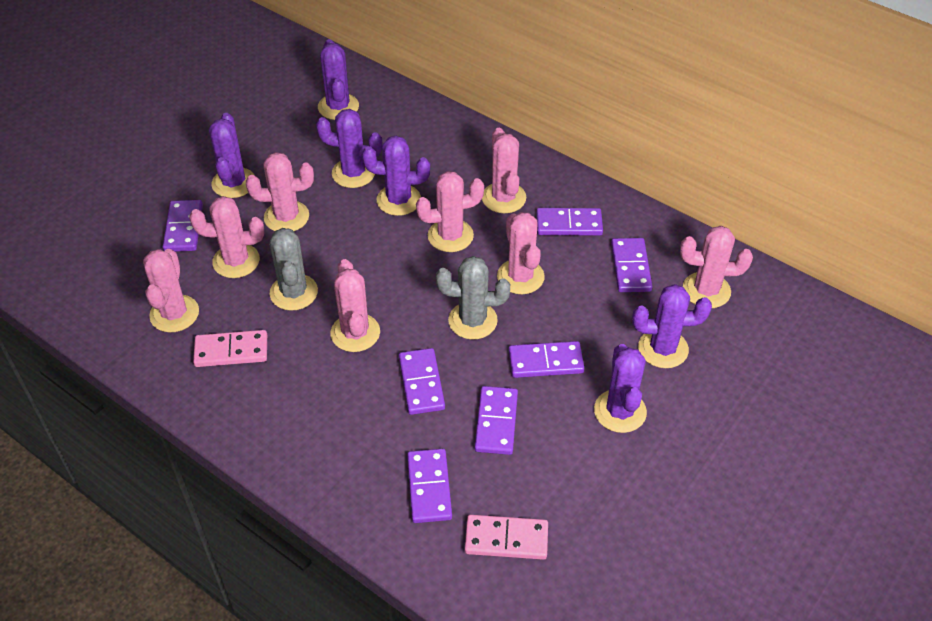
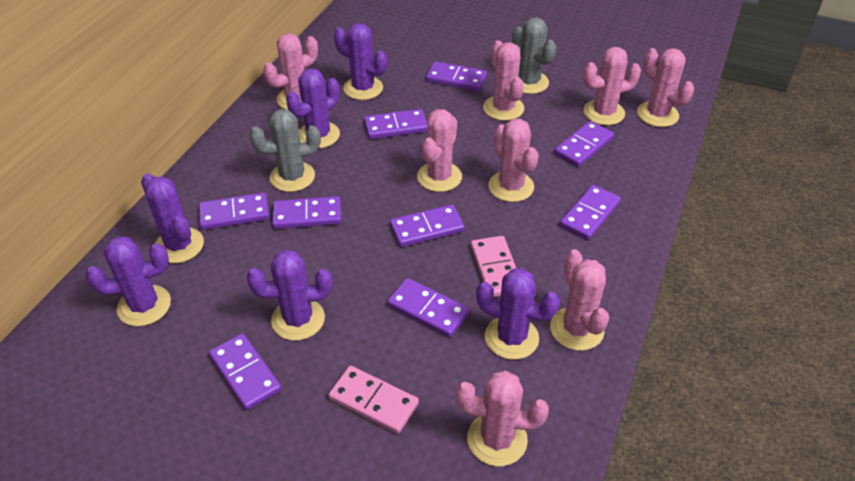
purple domino: 7 -> 9

